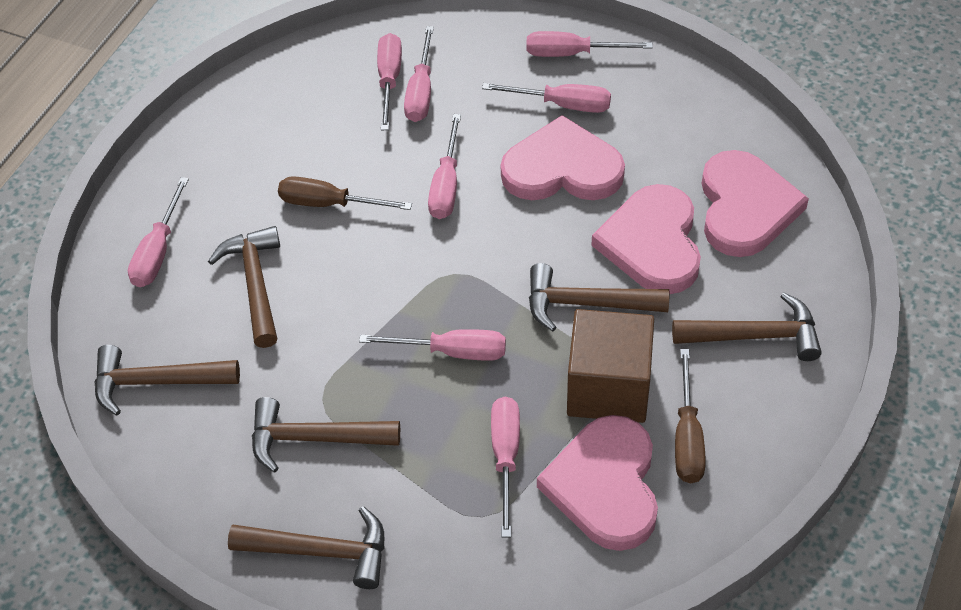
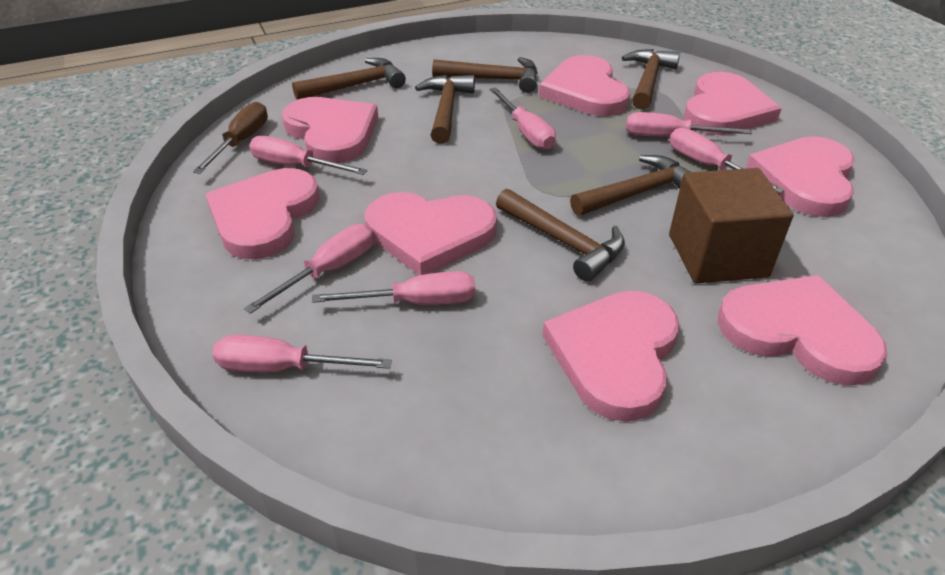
brown screwdriver: 2 -> 1
pink heart: 4 -> 8
pink screwdriver: 8 -> 7

